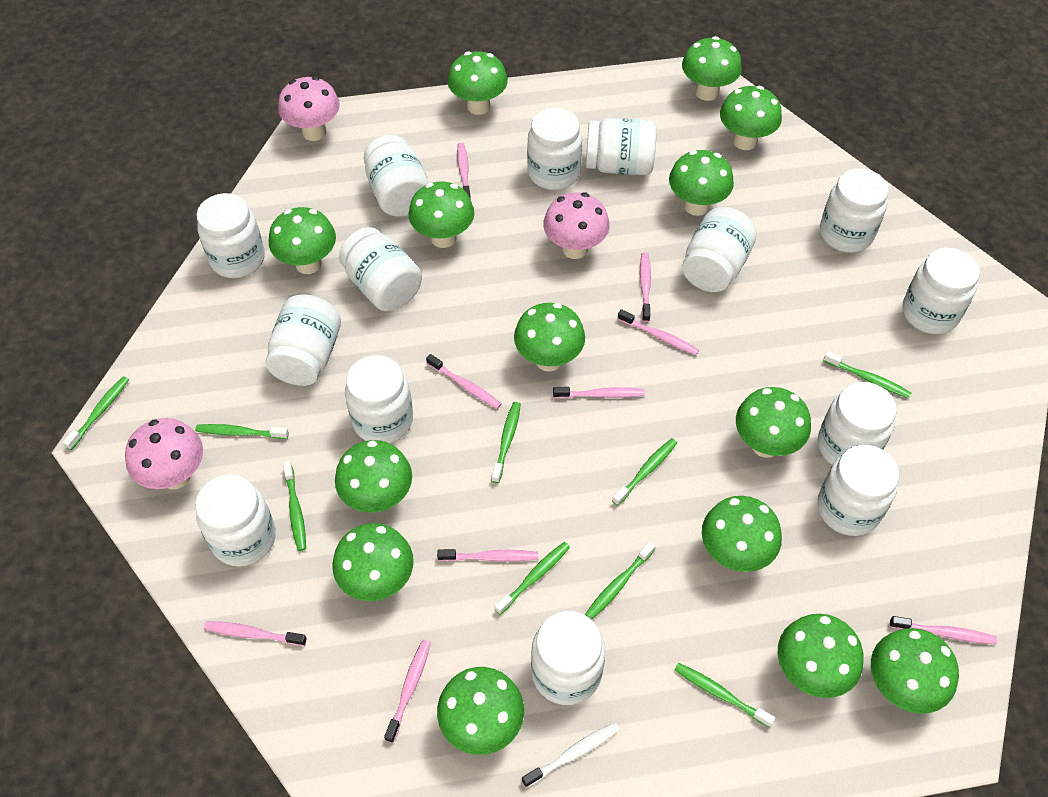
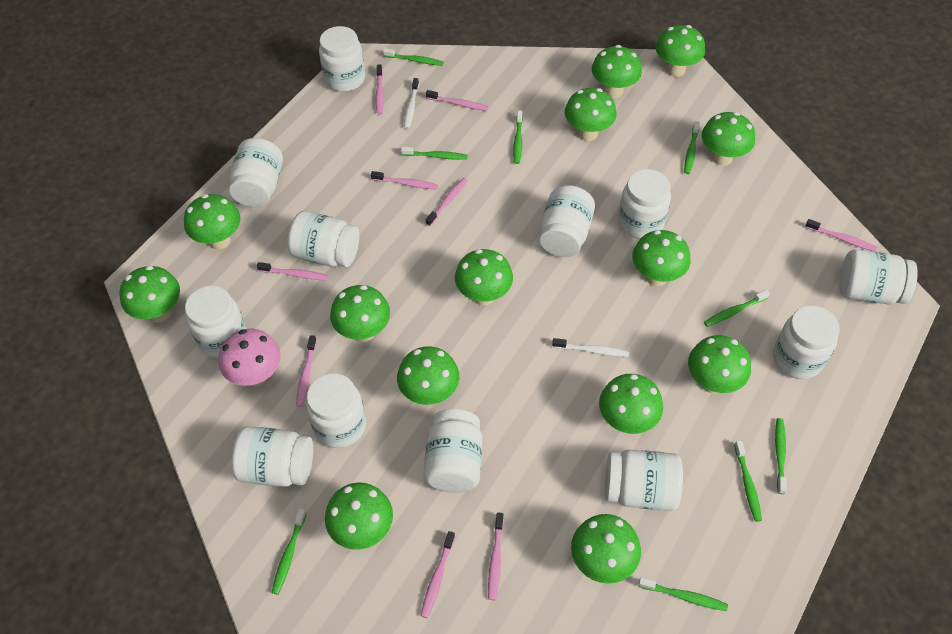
pink mushroom: 3 -> 1
white jar: 14 -> 12
white toothbrush: 1 -> 2

